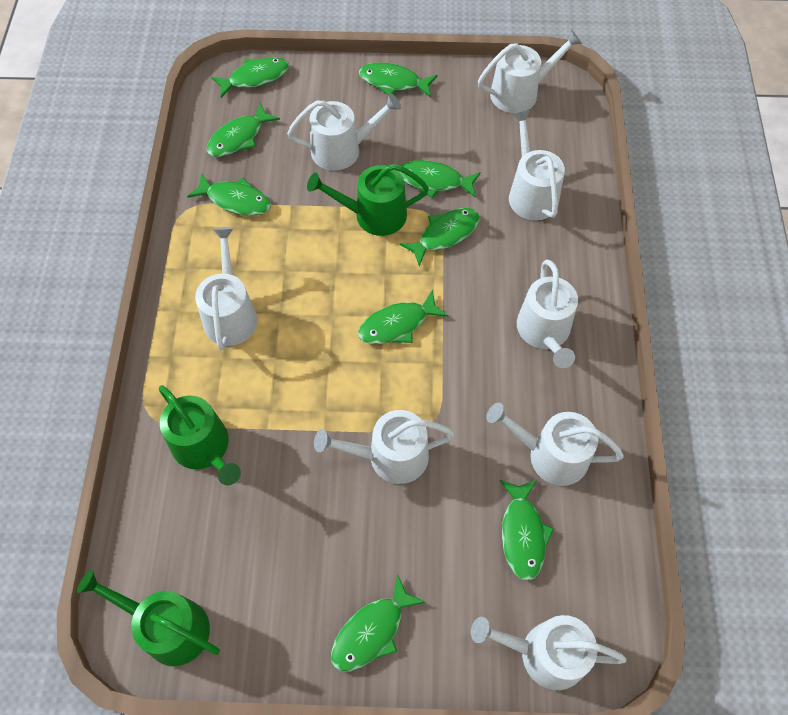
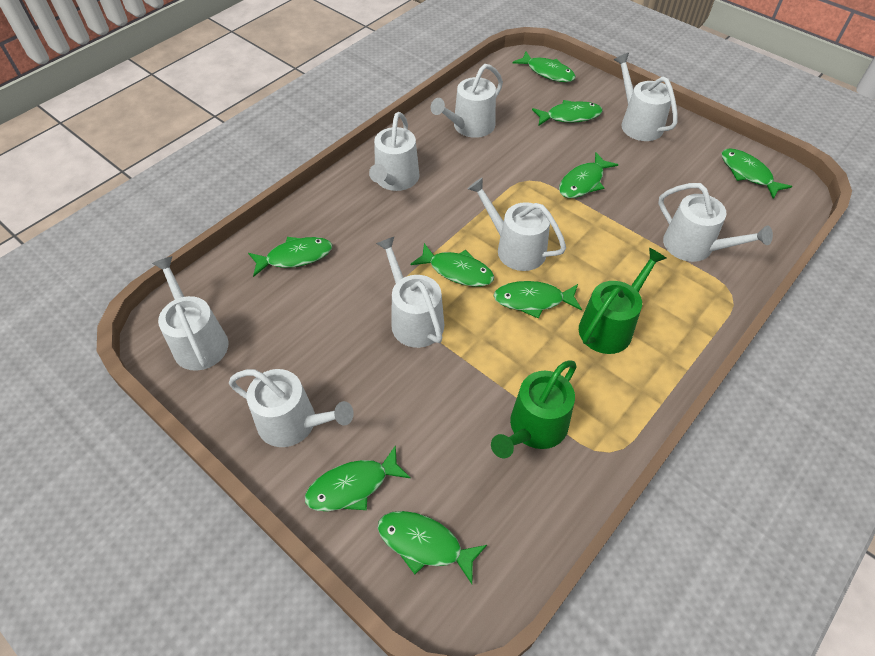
green watering can: 3 -> 2

